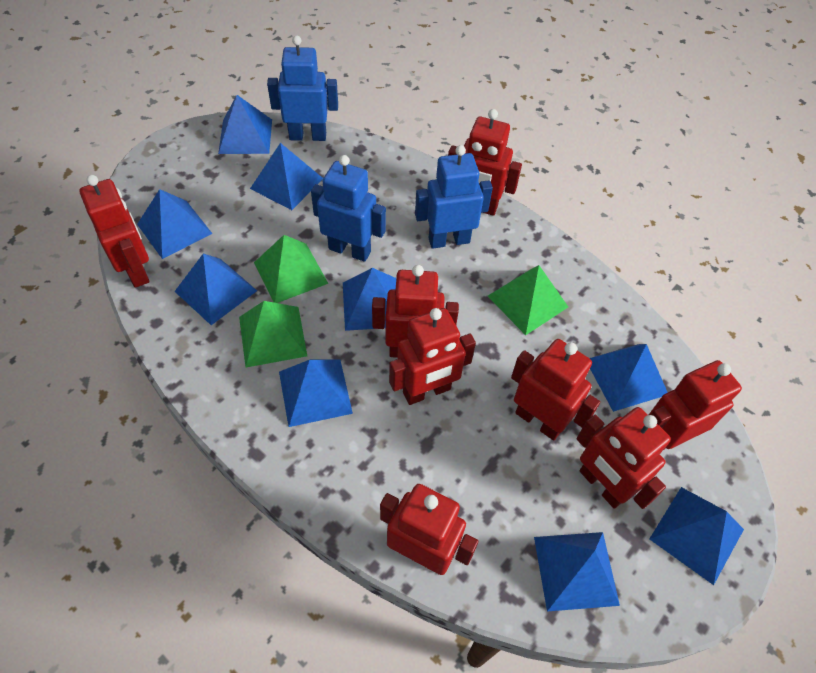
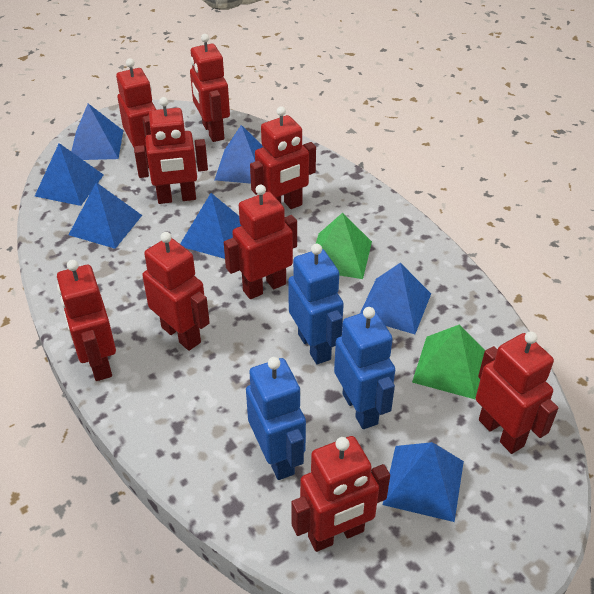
blue pyramid: 9 -> 7
green pyramid: 3 -> 2
red robot: 8 -> 9

